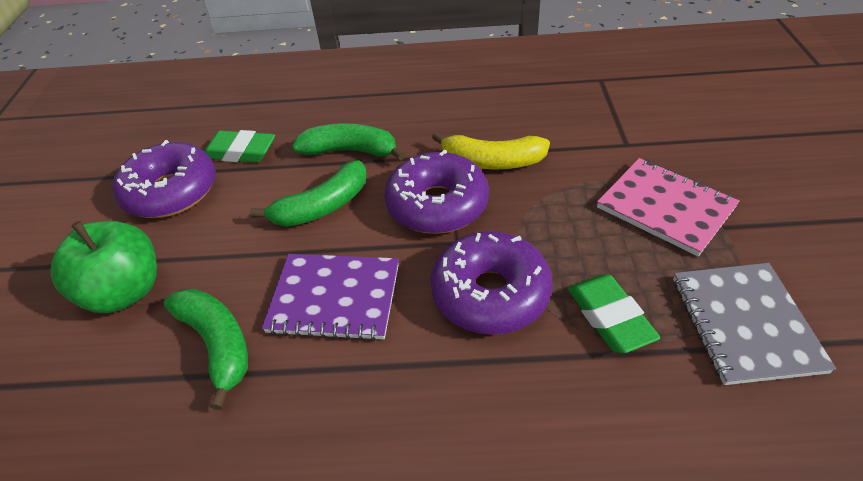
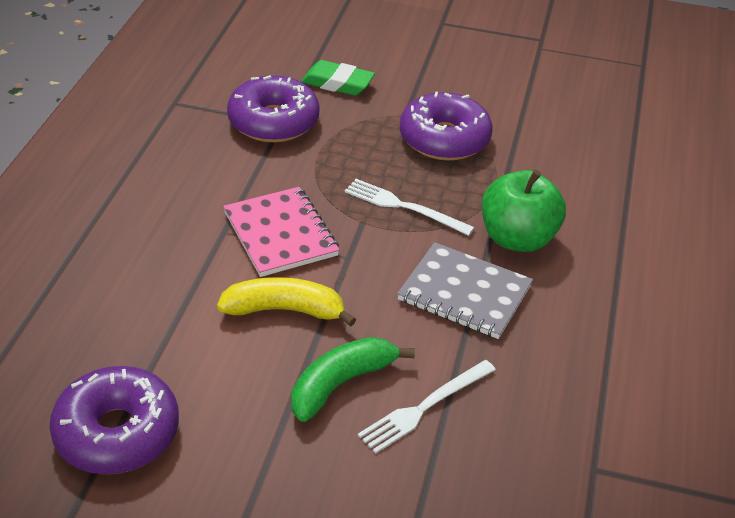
green banana: 3 -> 1
green eraser: 2 -> 1
purple notebook: 1 -> 0
white fork: 0 -> 2

